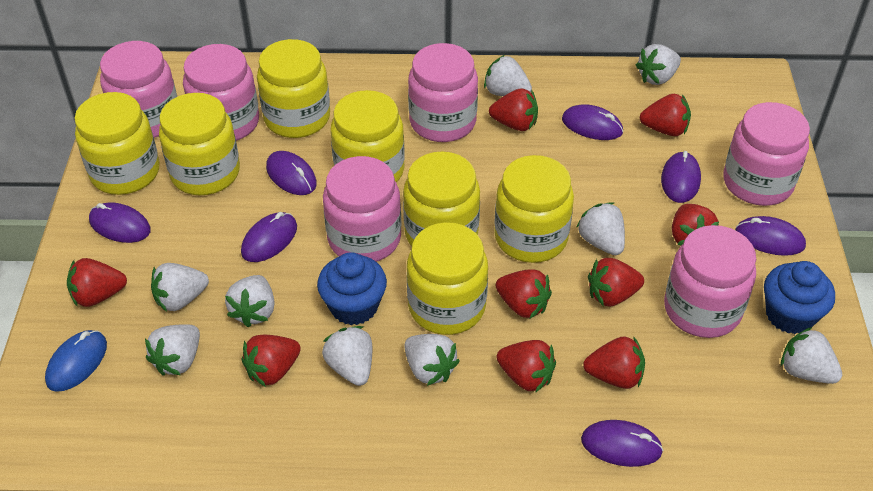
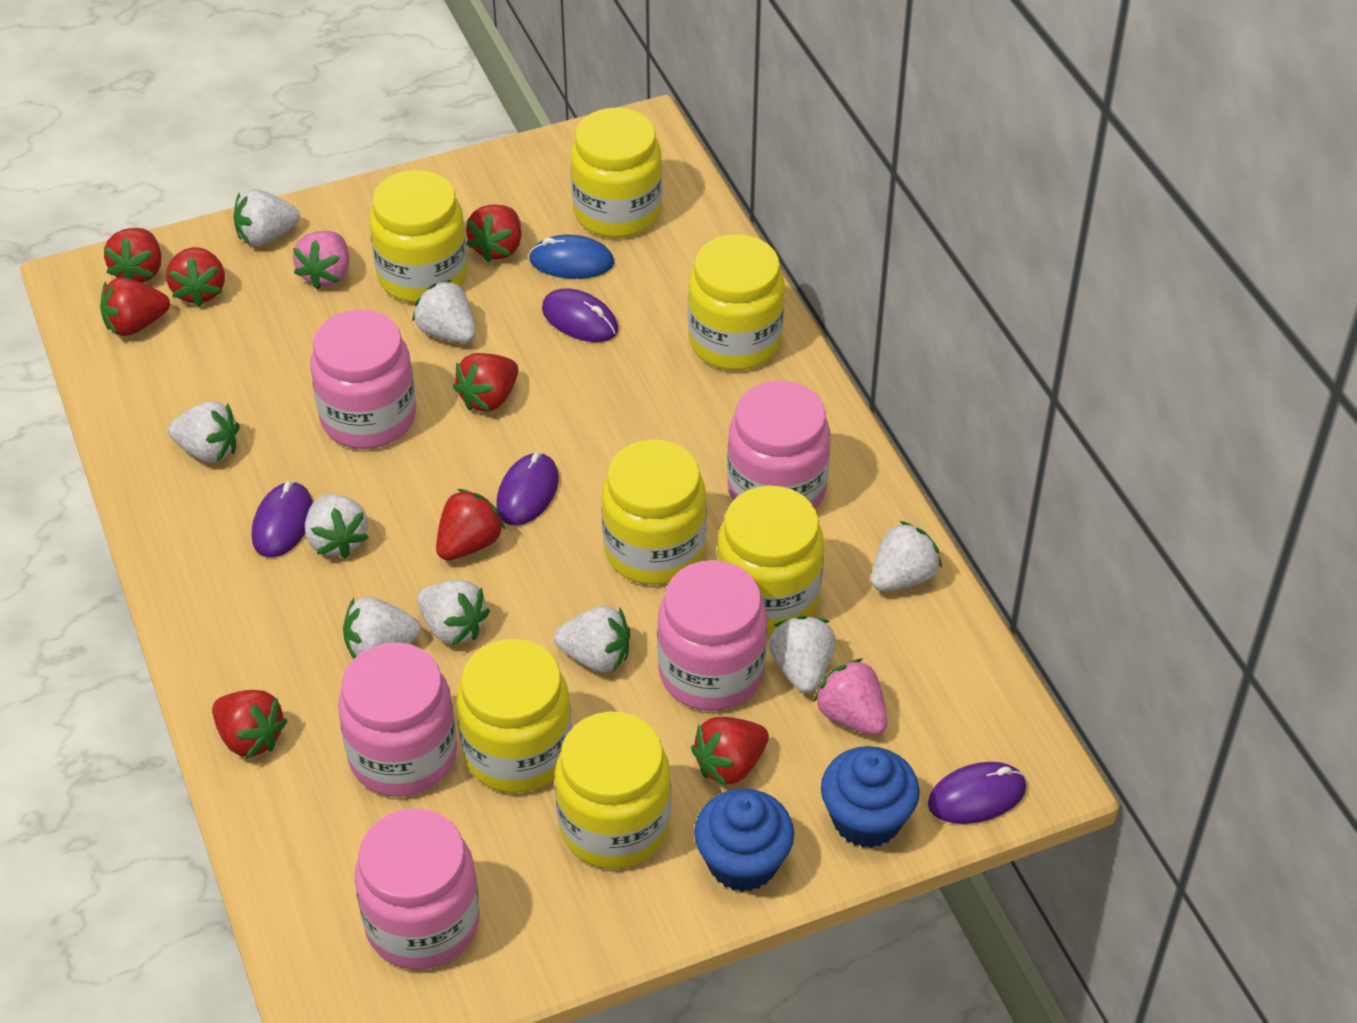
pink jar: 6 -> 5
pink strawberry: 0 -> 2
purple mouse: 7 -> 4
red strawberry: 9 -> 8

